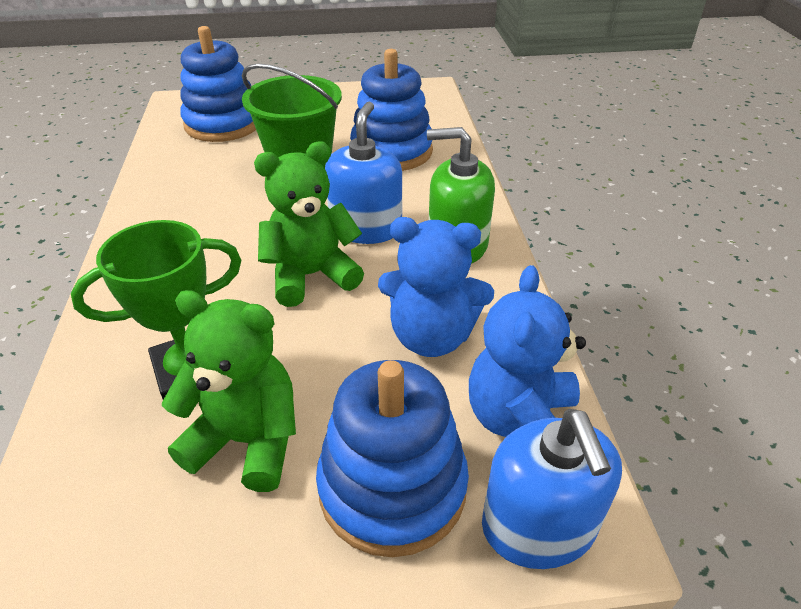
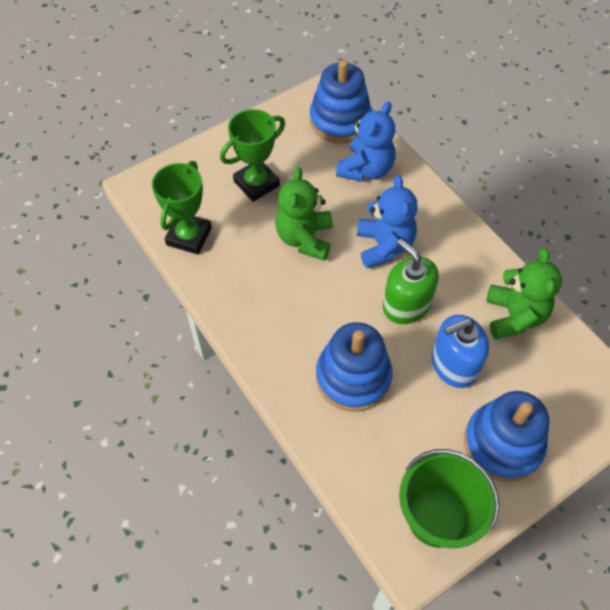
blue soap dispenser: 2 -> 1
green trophy: 1 -> 2

